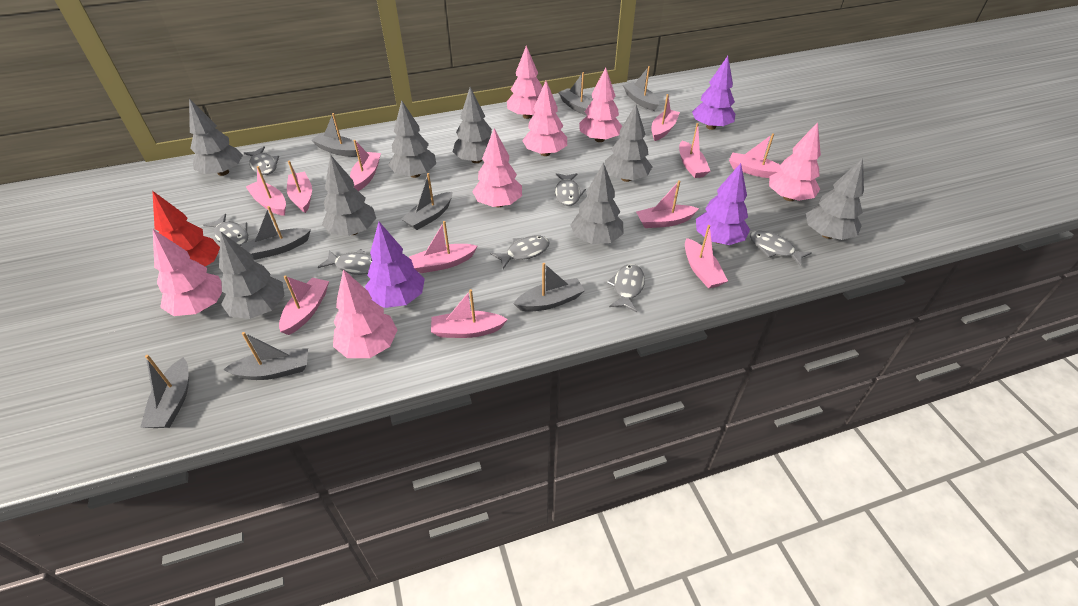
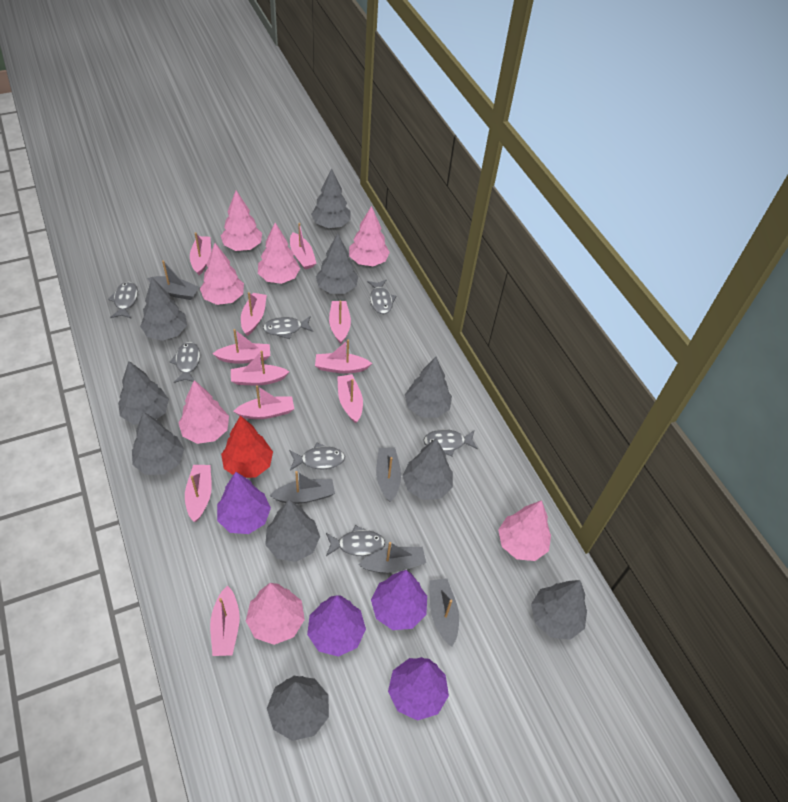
grey boat: 8 -> 5
grey tree: 8 -> 10
purple tree: 3 -> 4

